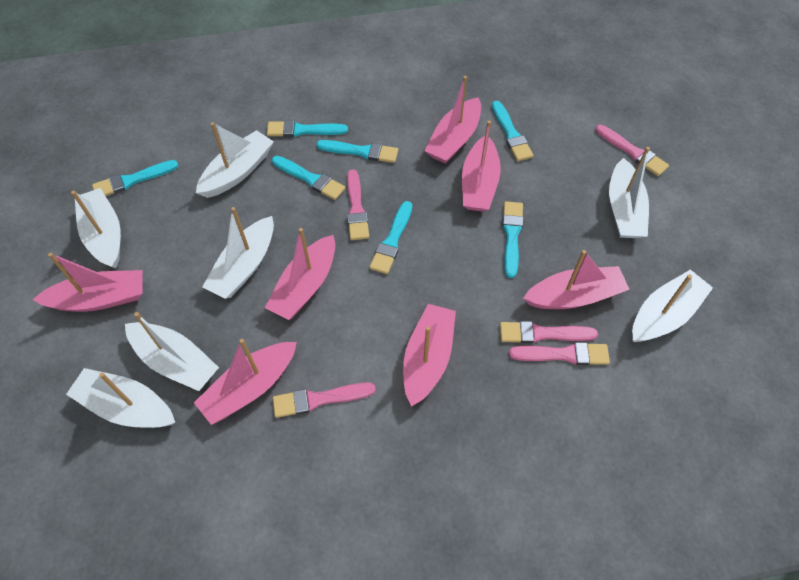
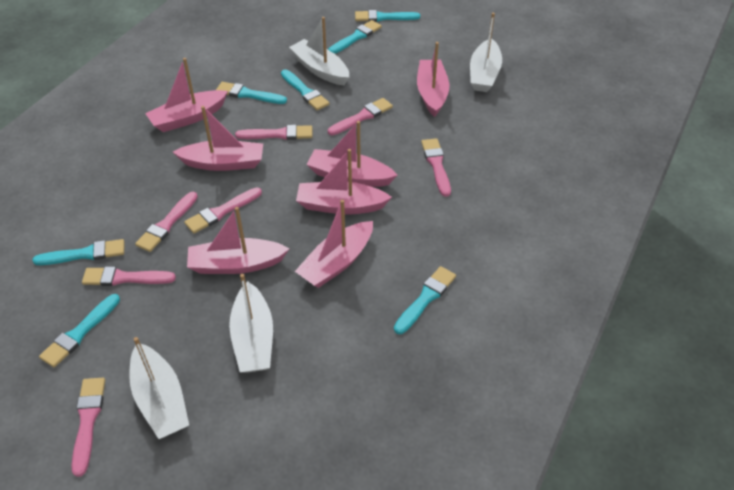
pink brush: 5 -> 7
white boat: 7 -> 4

